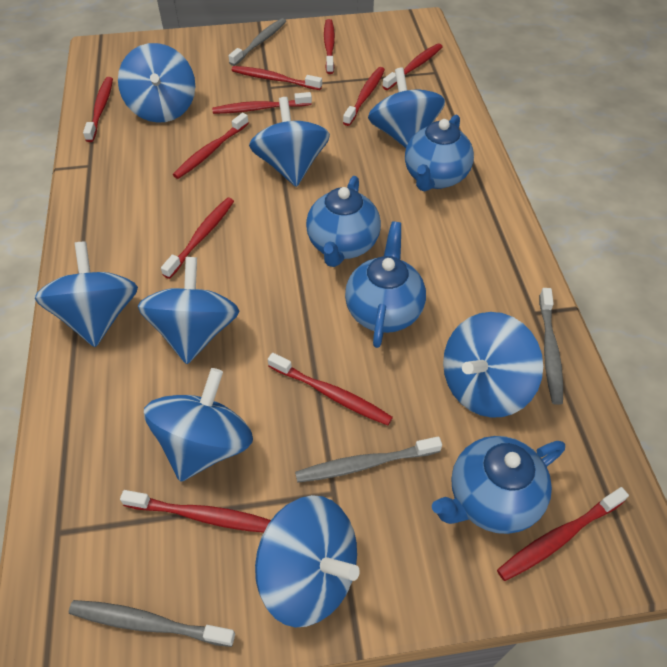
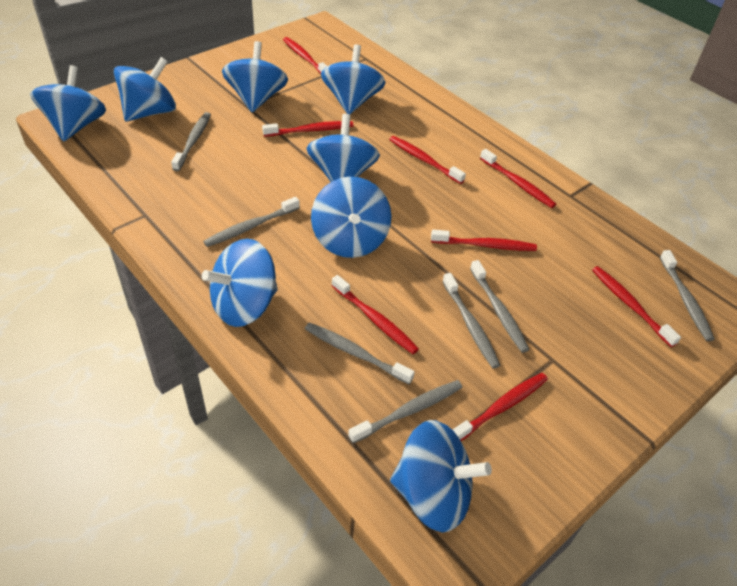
blue teapot: 4 -> 0
grey toothbrush: 4 -> 7
red toothbrush: 11 -> 8

